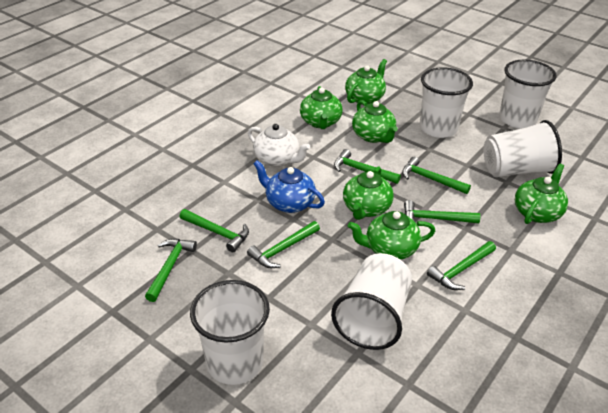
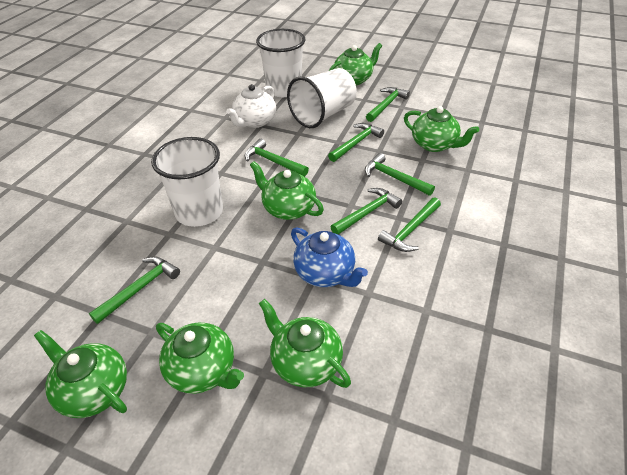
white cup: 5 -> 3

